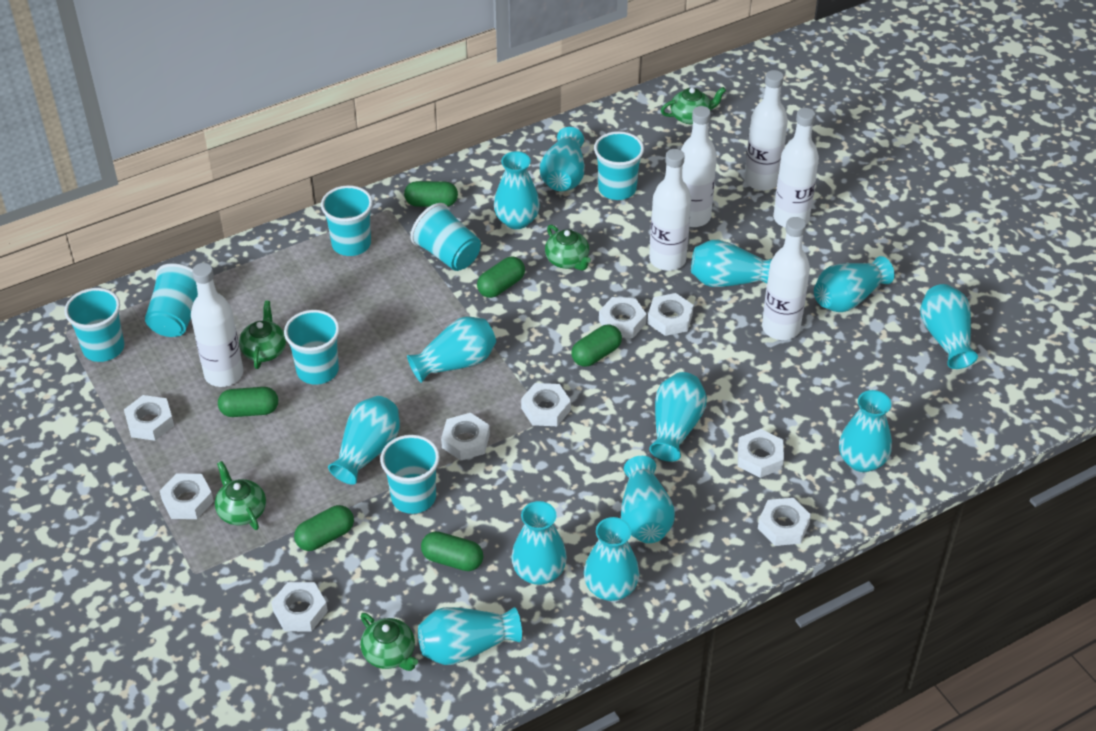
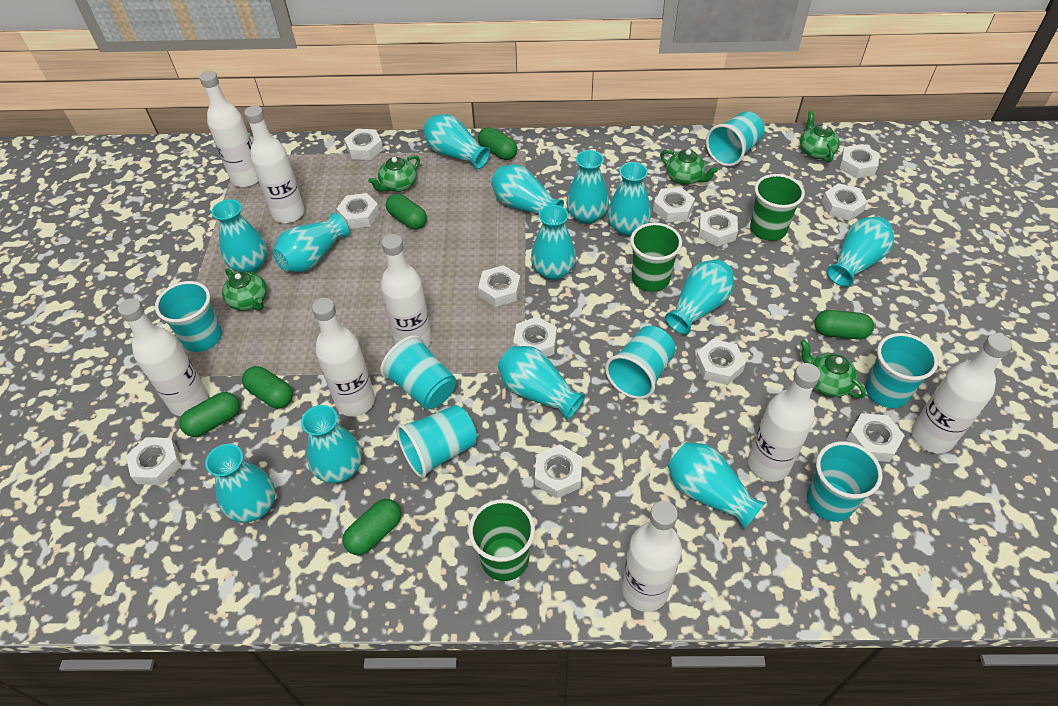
green cup: 0 -> 3
white bottle: 6 -> 8
white nut: 9 -> 12

